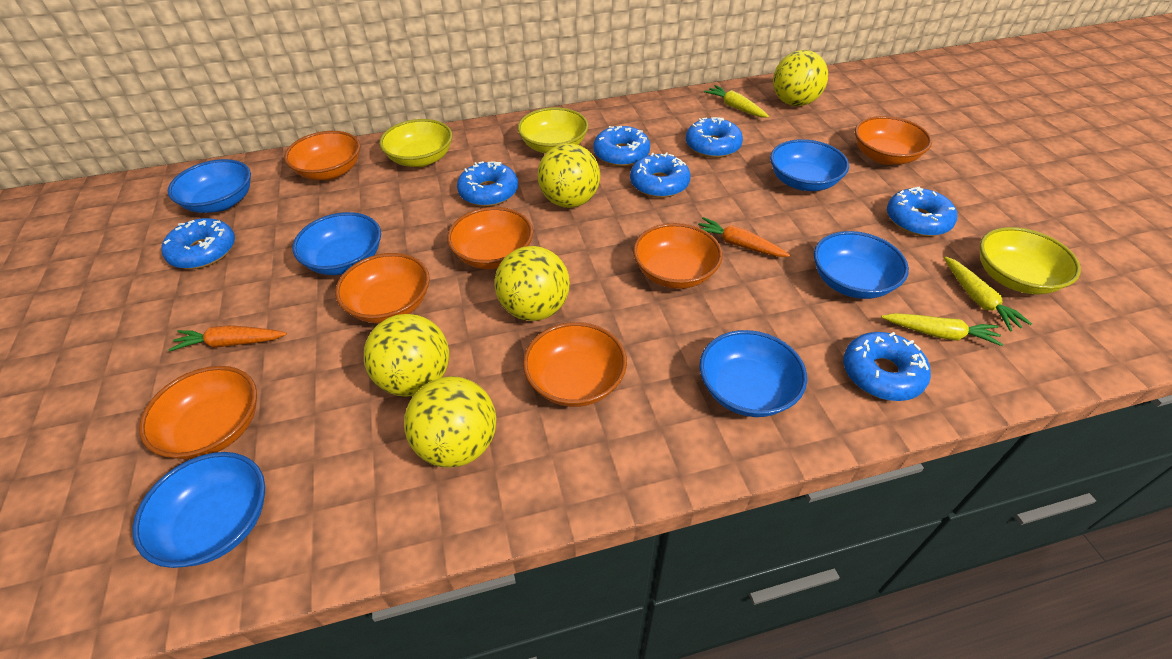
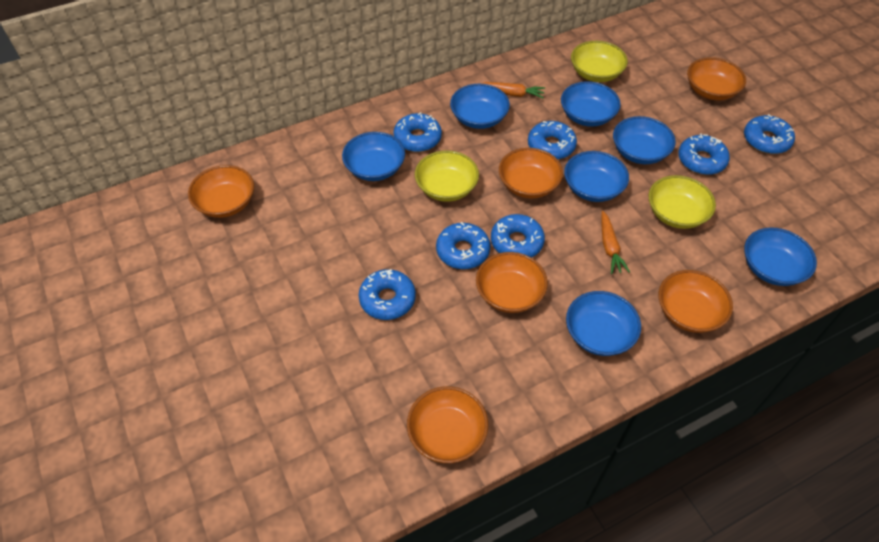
blue bowl: 6 -> 7
orange bowl: 7 -> 6
yellow ball: 5 -> 0
yellow carrot: 3 -> 0

